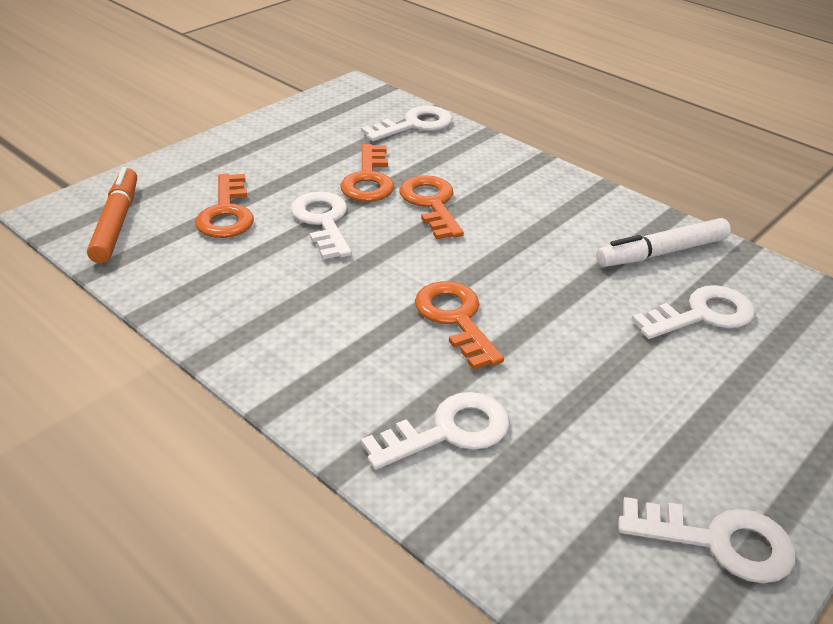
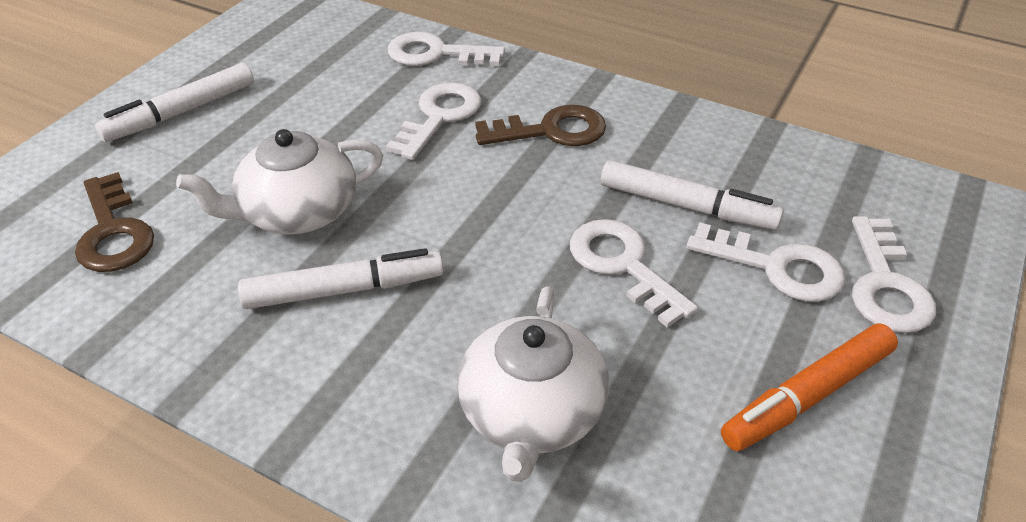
brown key: 0 -> 2
orange key: 4 -> 0
white marker: 1 -> 3
white teapot: 0 -> 2

